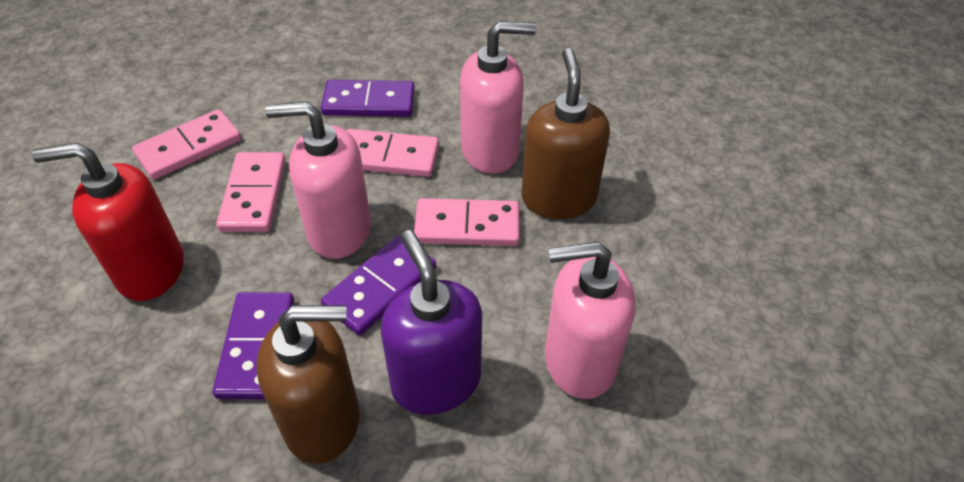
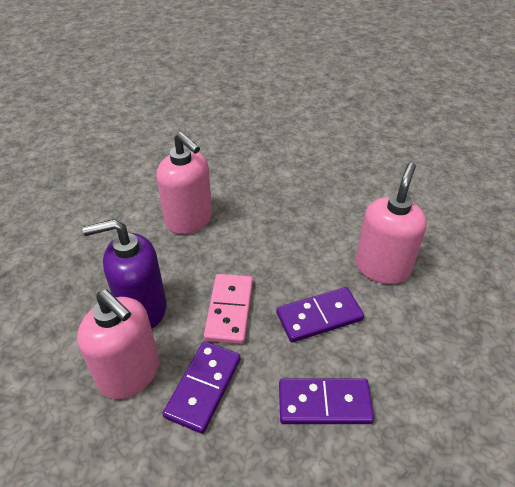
brown soap dispenser: 2 -> 0
pink domino: 4 -> 1
red soap dispenser: 1 -> 0

